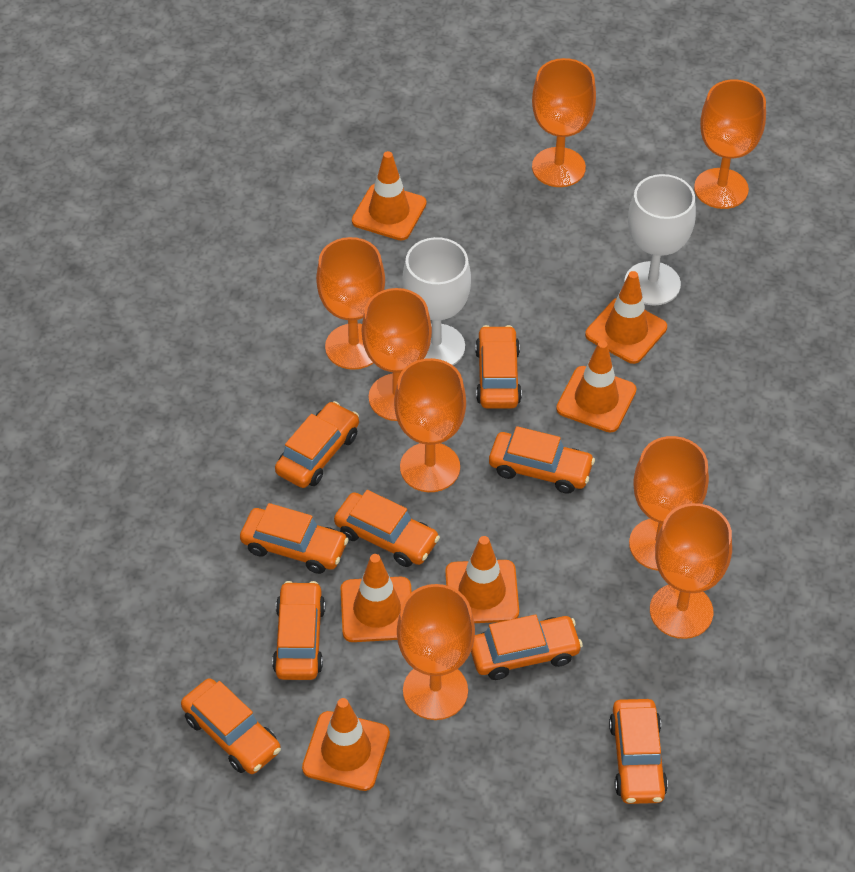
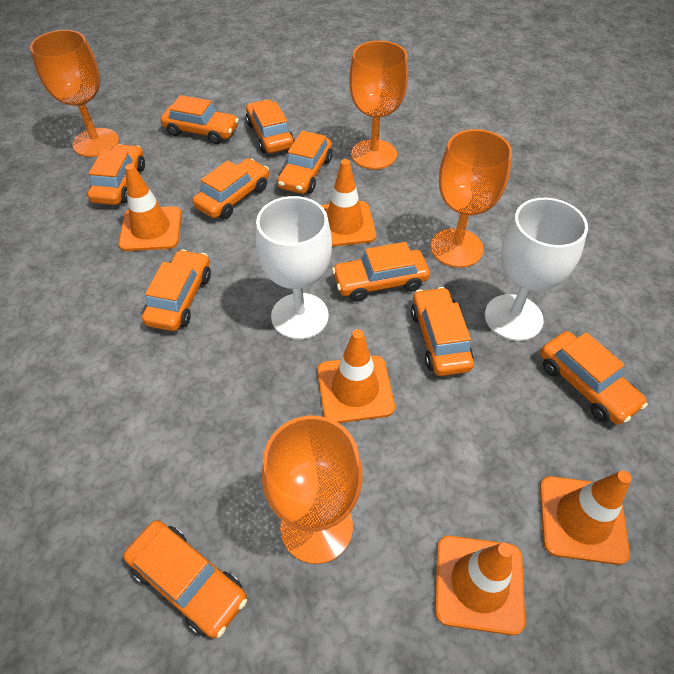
orange car: 9 -> 10
orange goblet: 8 -> 4
orange traffic cone: 6 -> 5

